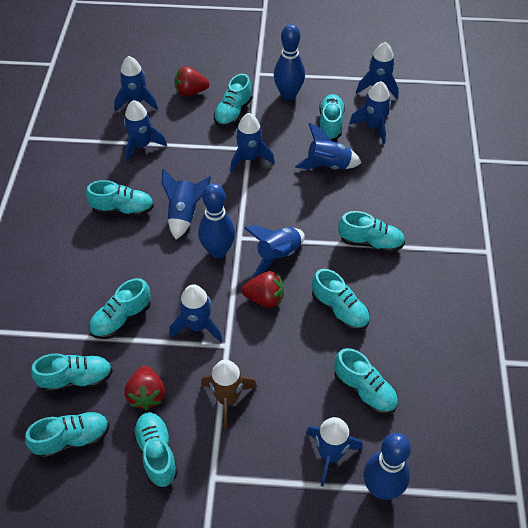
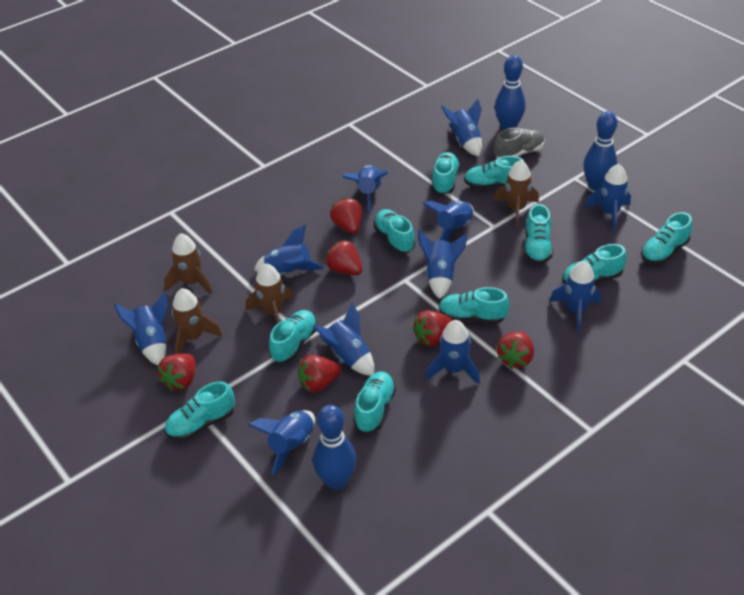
blue rocket: 10 -> 11
brown rocket: 1 -> 4
grey shoe: 0 -> 1
red strawberry: 3 -> 6

